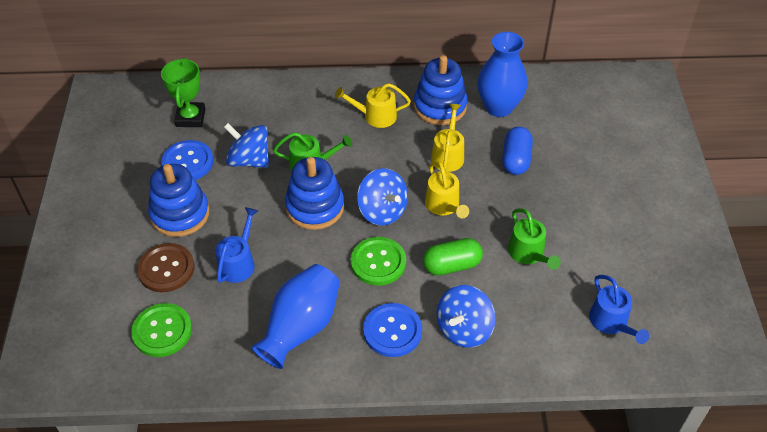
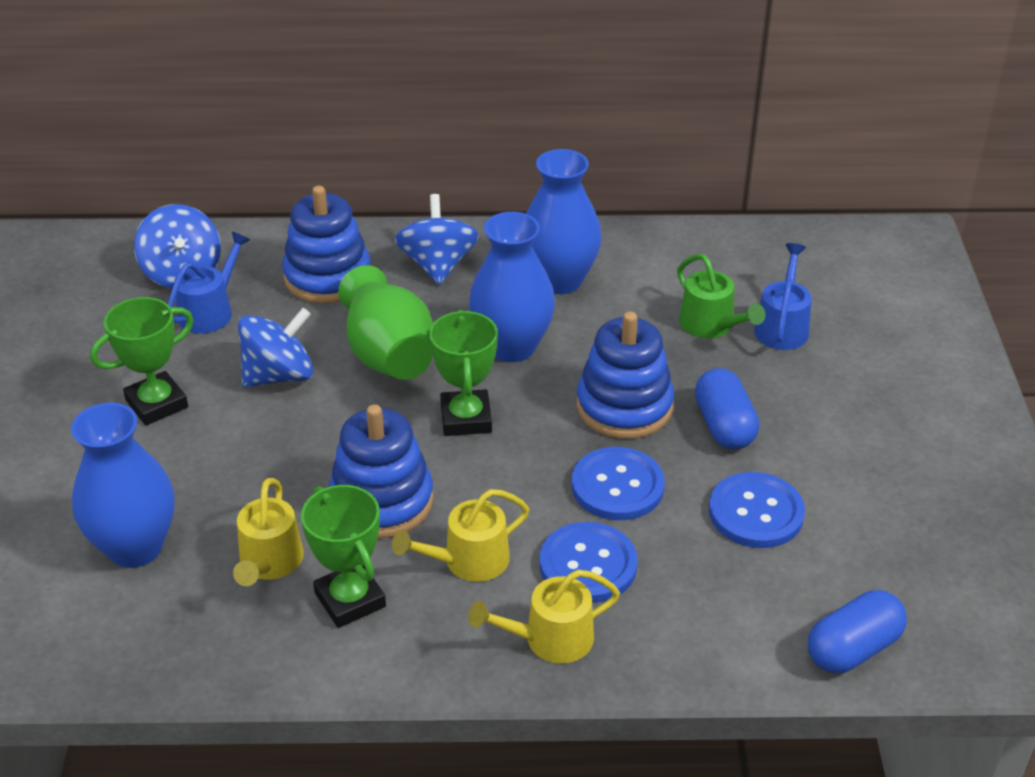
blue button: 2 -> 3
blue capsule: 1 -> 2
blue vase: 2 -> 3
brown button: 1 -> 0
green button: 2 -> 0
green capsule: 1 -> 0
green trophy: 1 -> 3
green vase: 0 -> 1
green watering can: 2 -> 1

